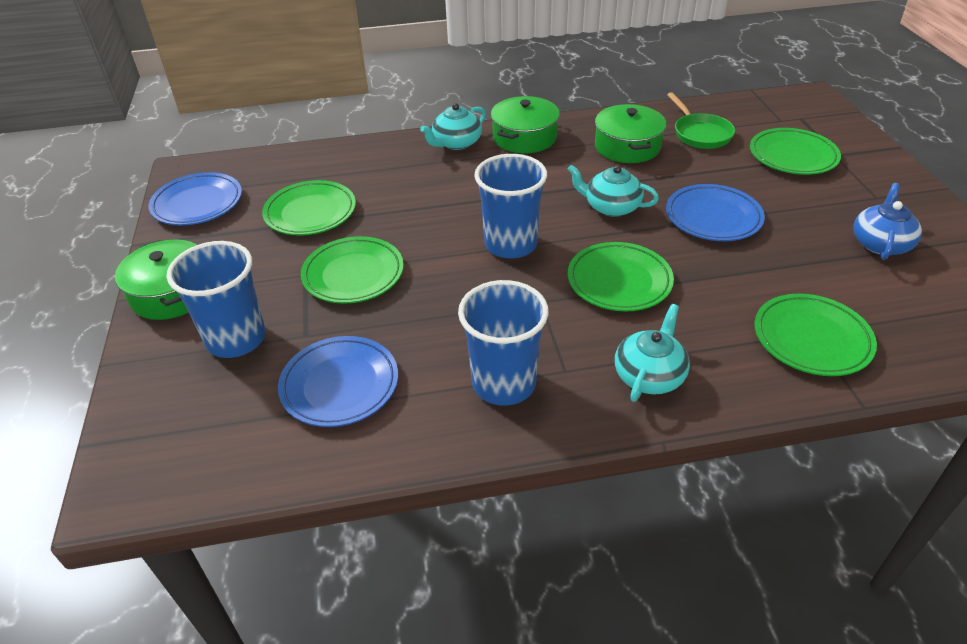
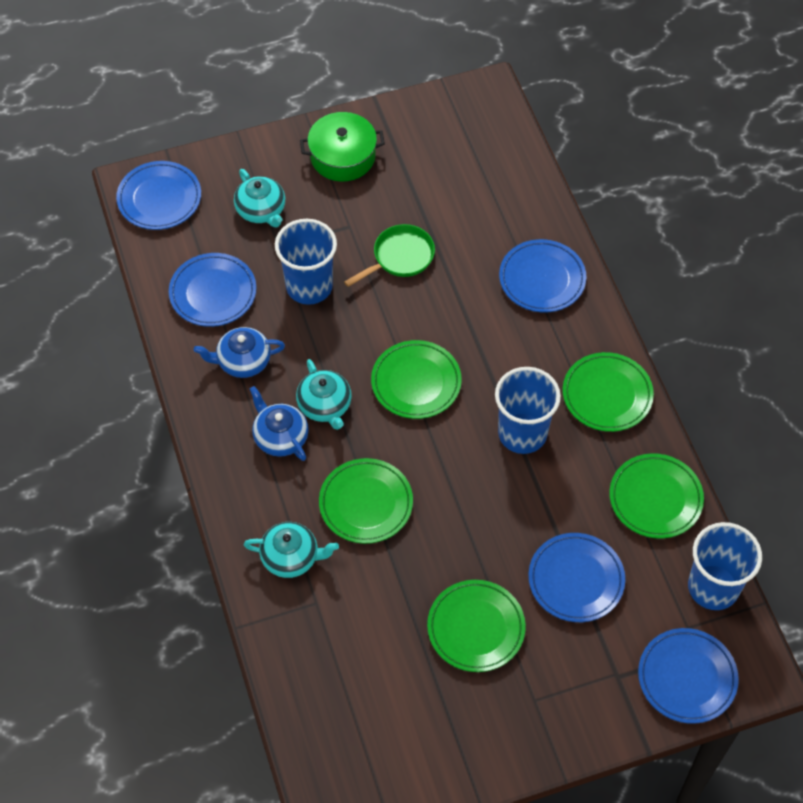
blue plate: 3 -> 5
blue teapot: 1 -> 2
green pot: 3 -> 1

